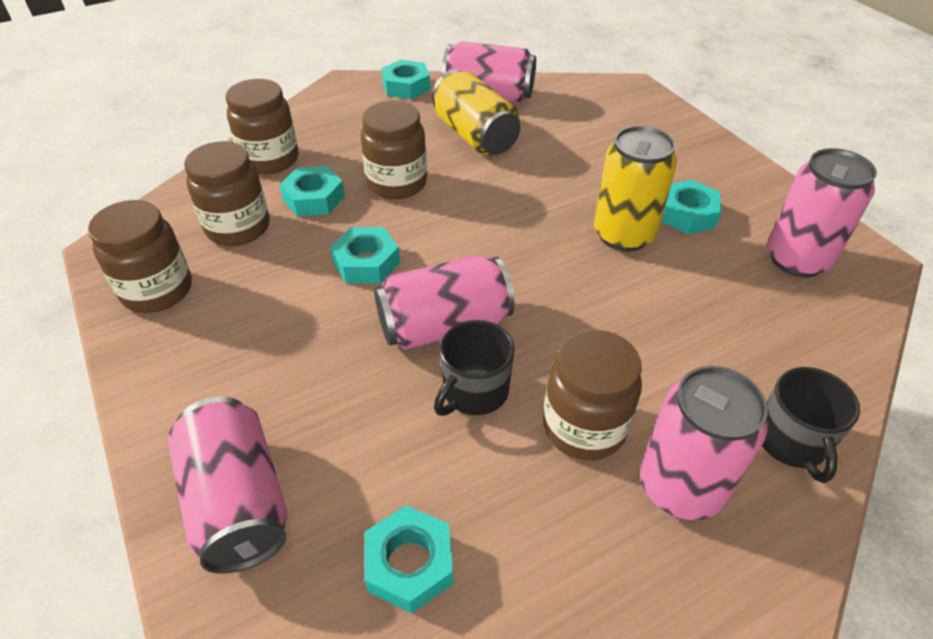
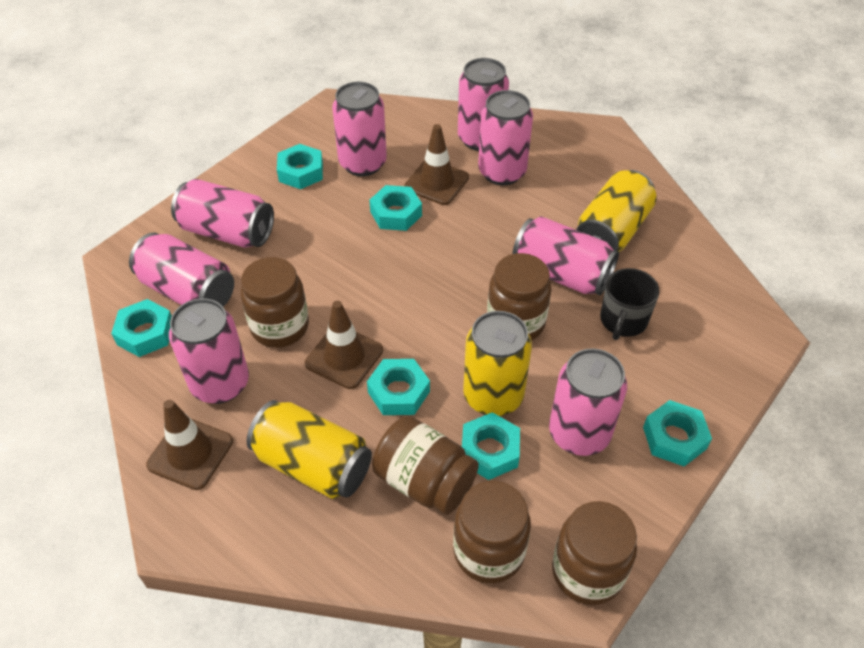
black mug: 2 -> 1
brown traffic cone: 0 -> 3
pink can: 5 -> 8
turquoise nut: 5 -> 6
yellow can: 2 -> 3

